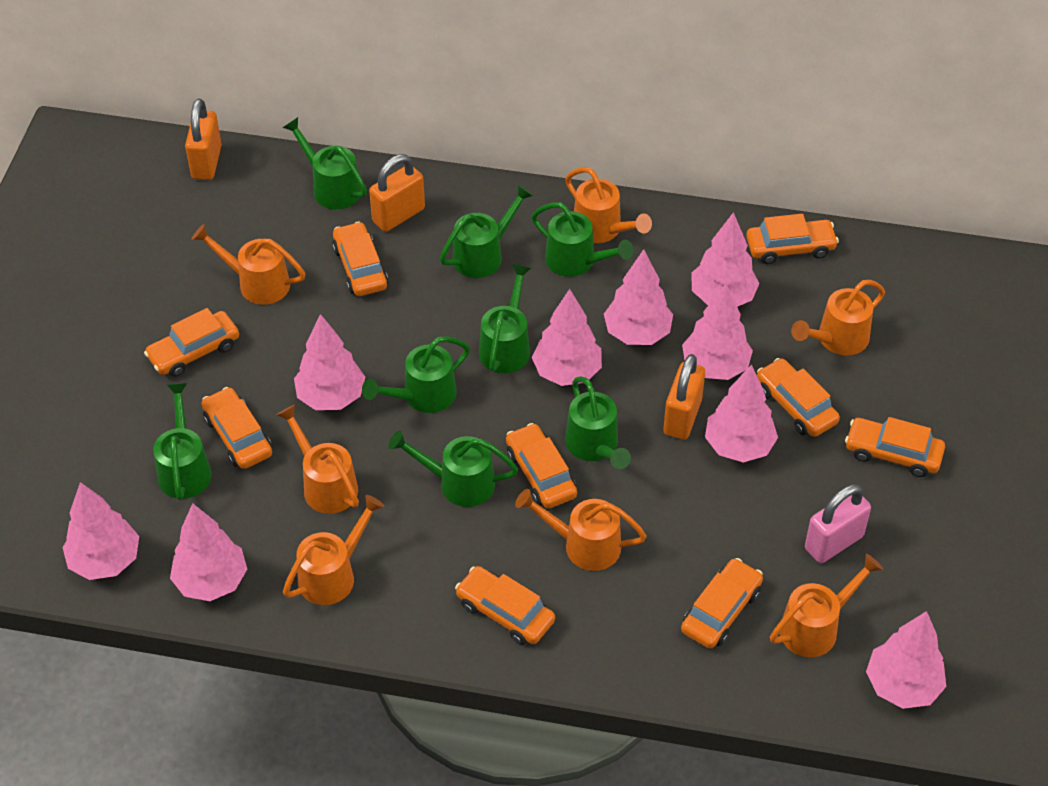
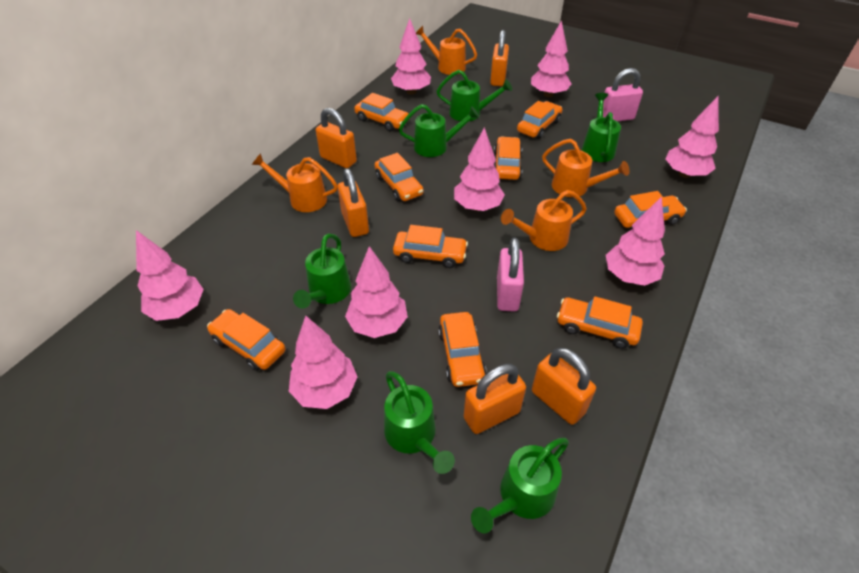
green watering can: 8 -> 6
orange padlock: 3 -> 5
orange watering can: 7 -> 4
pink padlock: 1 -> 2
pink tree: 9 -> 8

